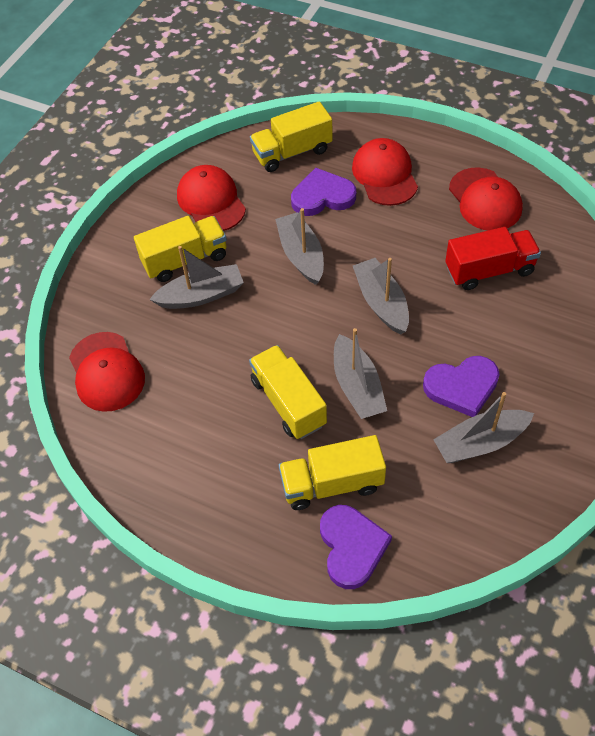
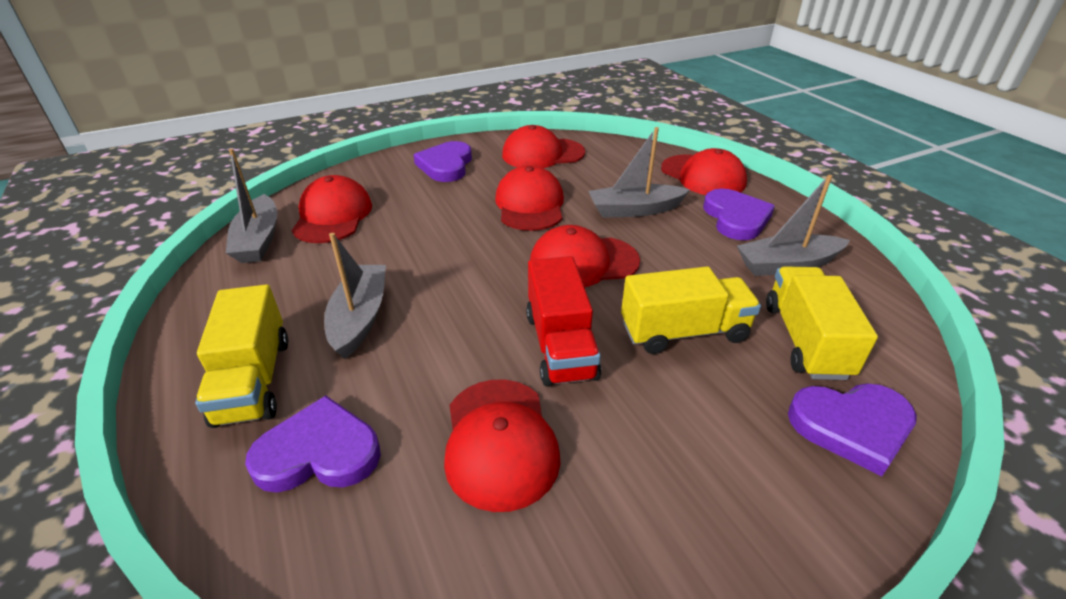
grey boat: 5 -> 4
purple heart: 3 -> 4
red cap: 4 -> 6
yellow truck: 4 -> 3

